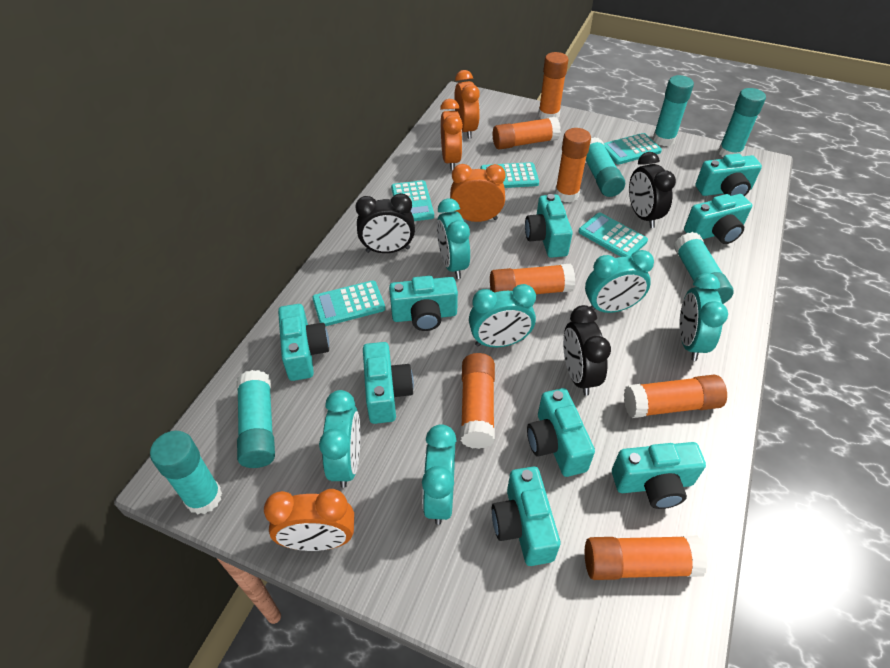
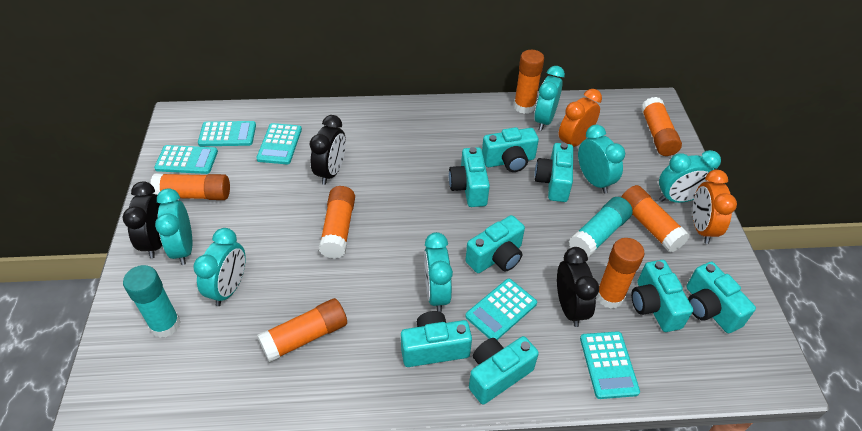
orange clock: 4 -> 2
turquoise camera: 9 -> 8
turquoise glue stick: 6 -> 2

